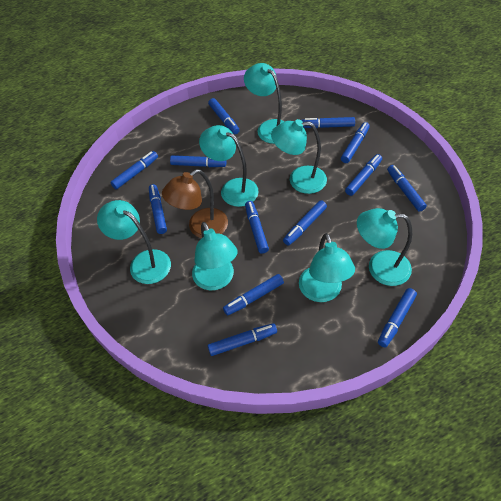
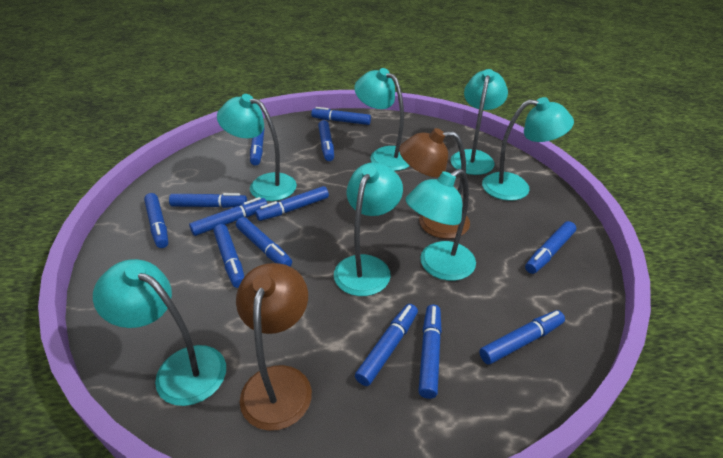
brown lamp: 1 -> 2

